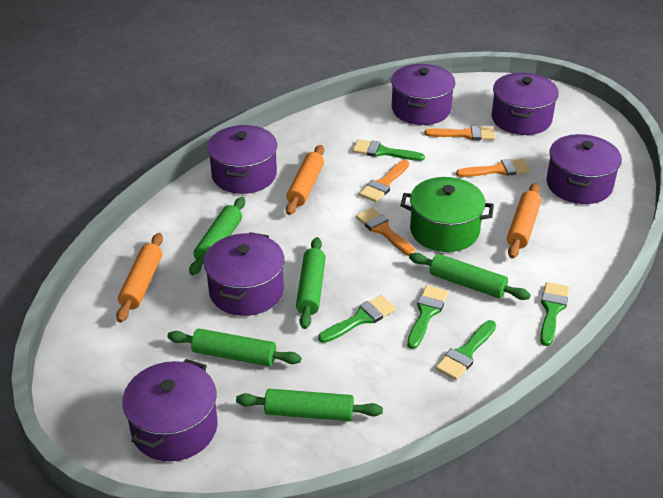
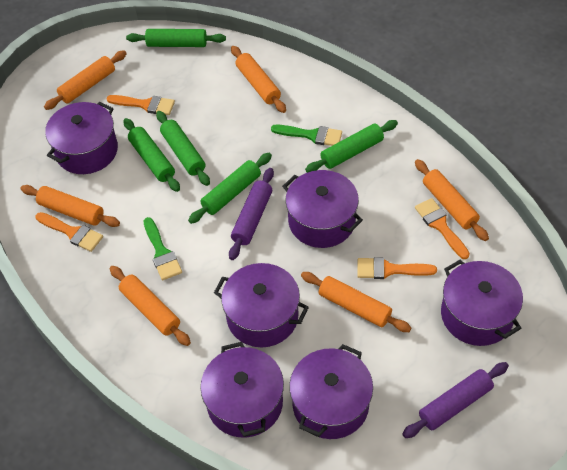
green brush: 5 -> 2
green pot: 1 -> 0
orange rolling pin: 3 -> 6
purple rolling pin: 0 -> 2

